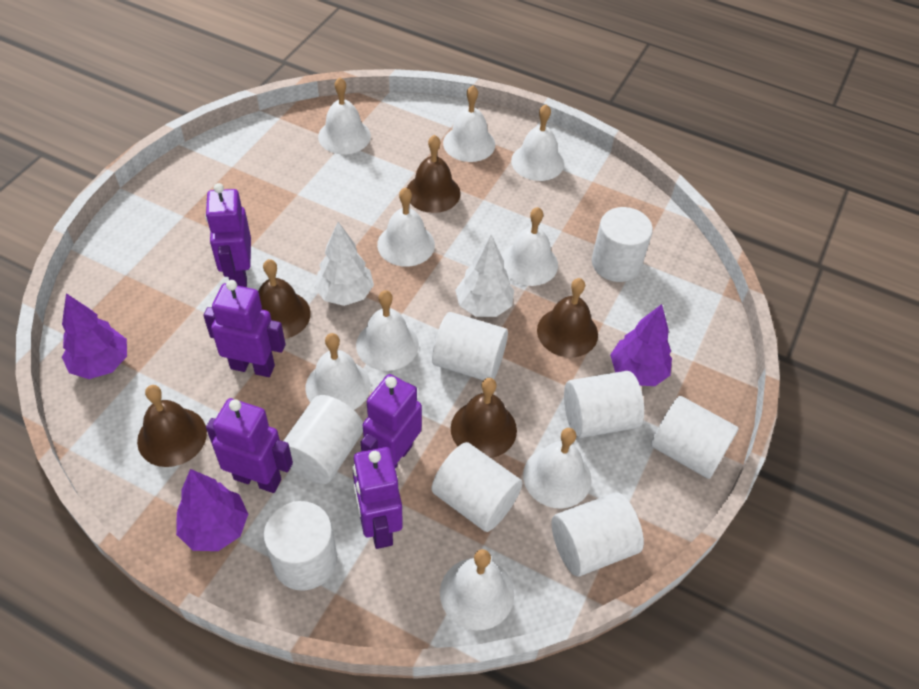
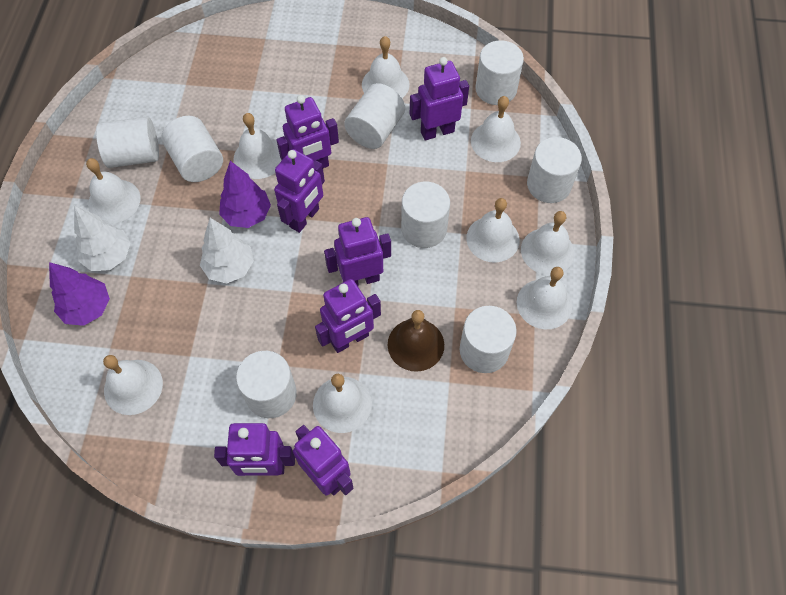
brown bell: 5 -> 1
purple robot: 5 -> 7
purple tree: 3 -> 2

